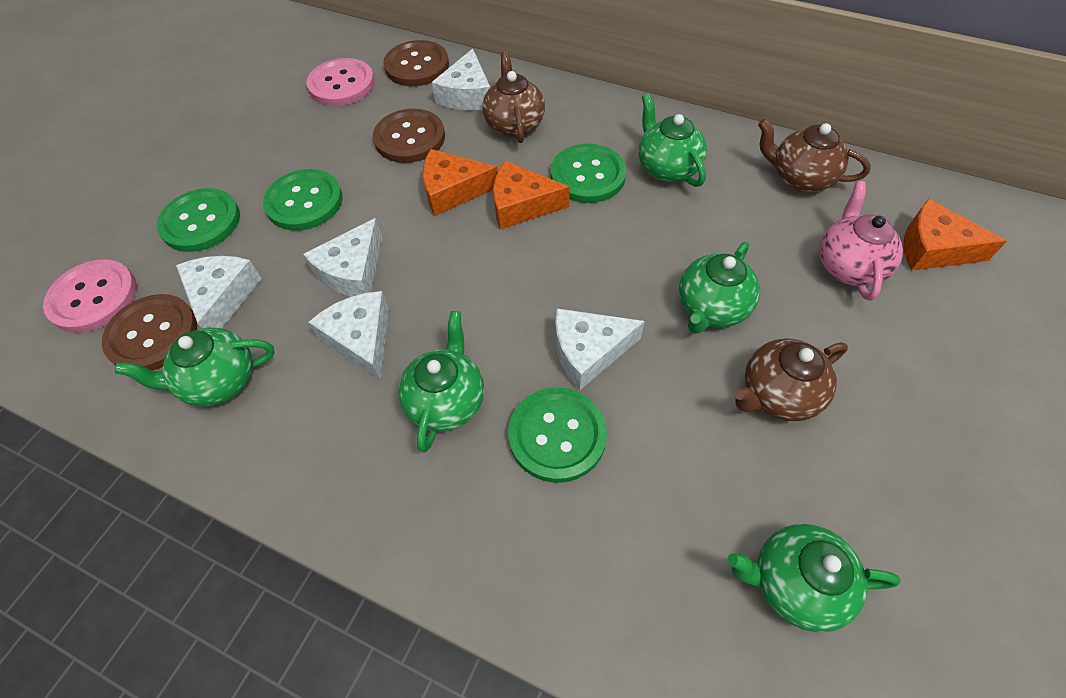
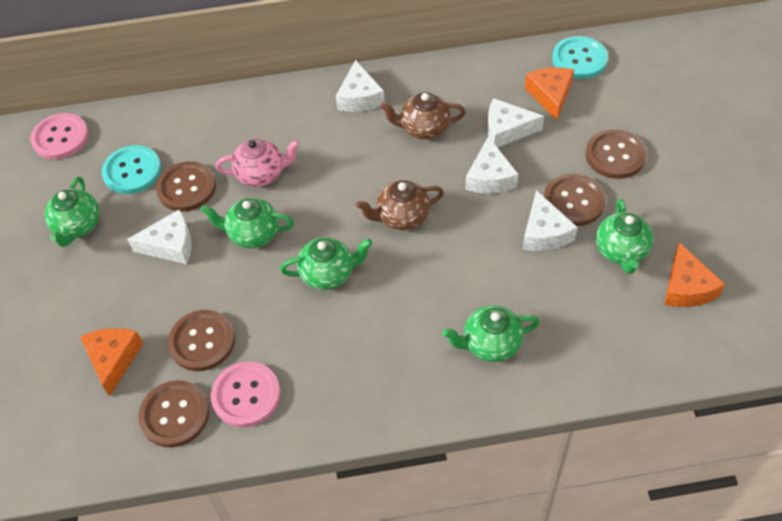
brown button: 3 -> 5
brown teapot: 3 -> 2
green button: 4 -> 0
turquoise button: 0 -> 2

